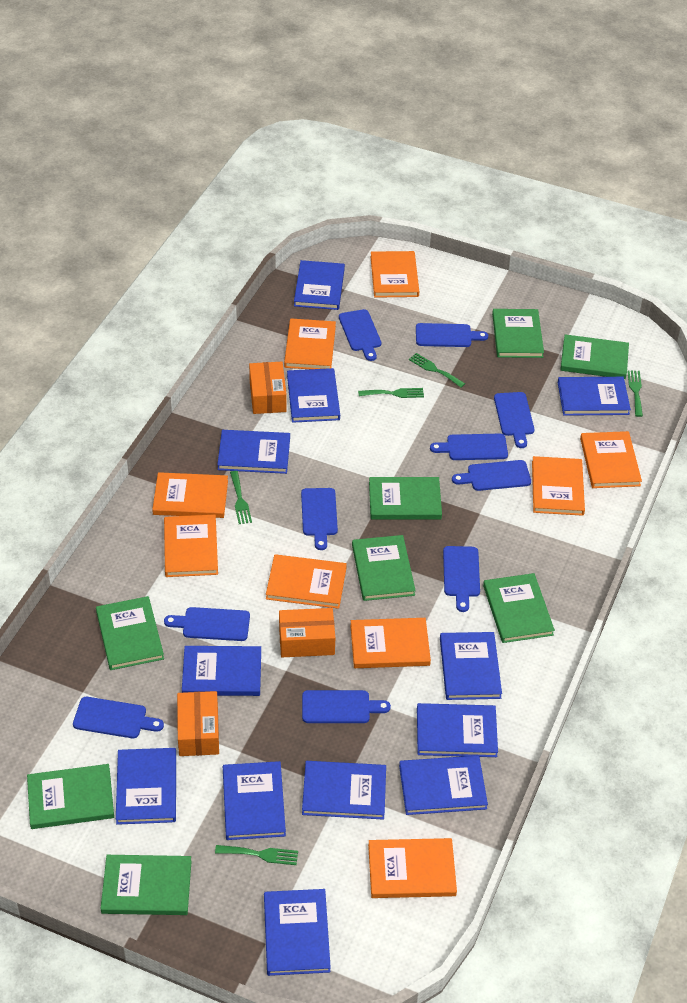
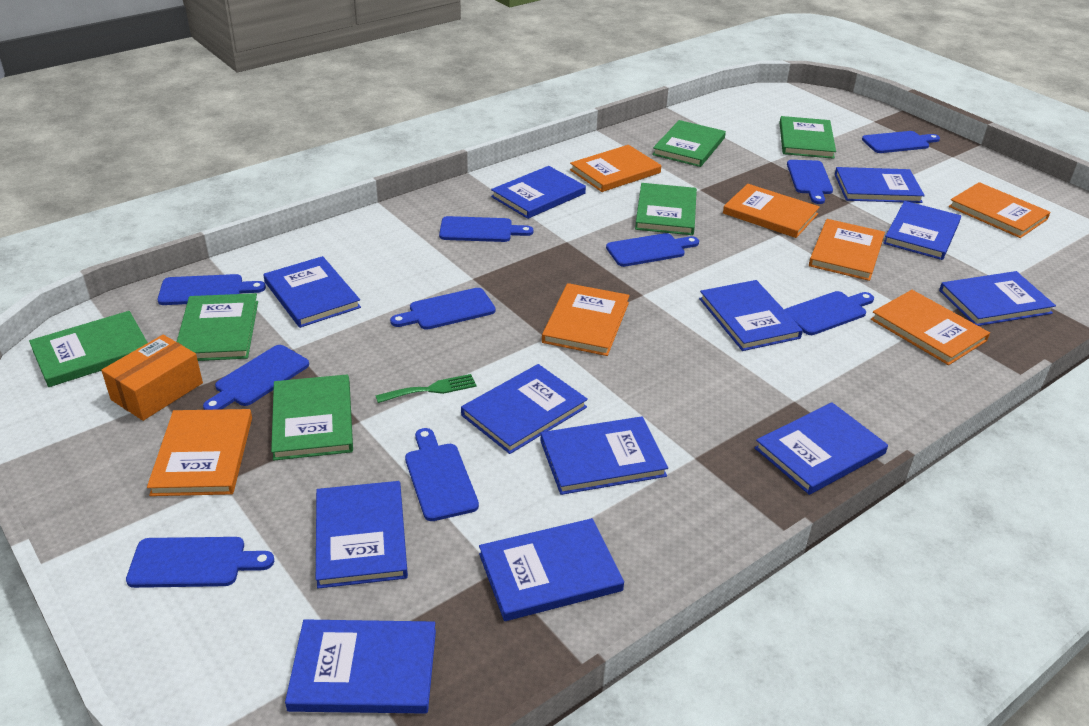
green book: 8 -> 6
green fork: 5 -> 1
orange book: 9 -> 7
orange box: 3 -> 1

